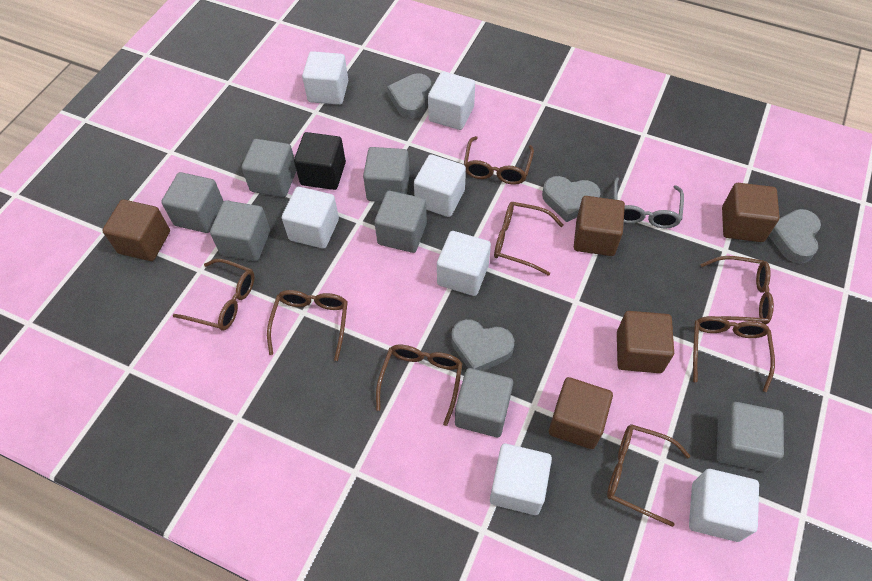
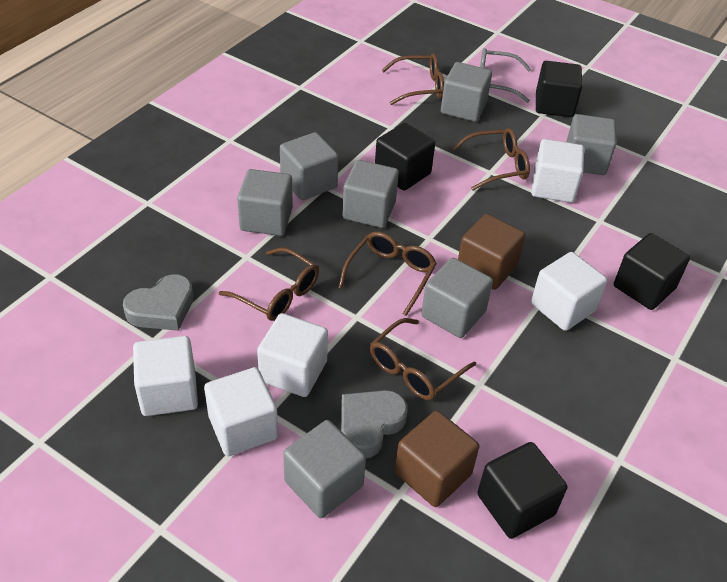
black cube: 1 -> 4
brown cube: 5 -> 2
brown glasses: 8 -> 5
grey heart: 4 -> 2
white cube: 7 -> 5

